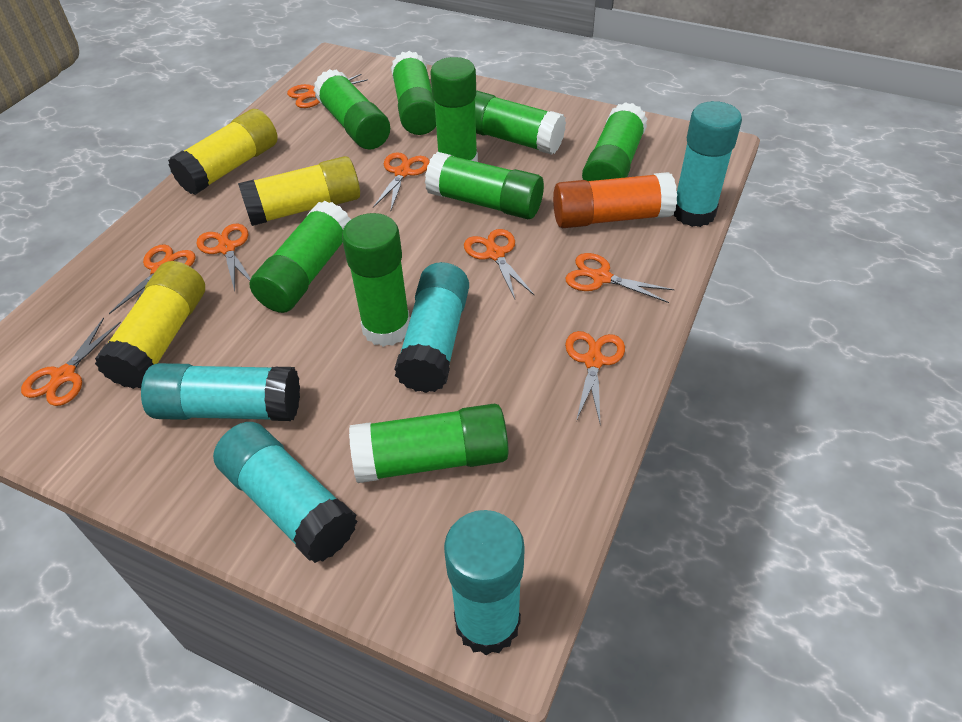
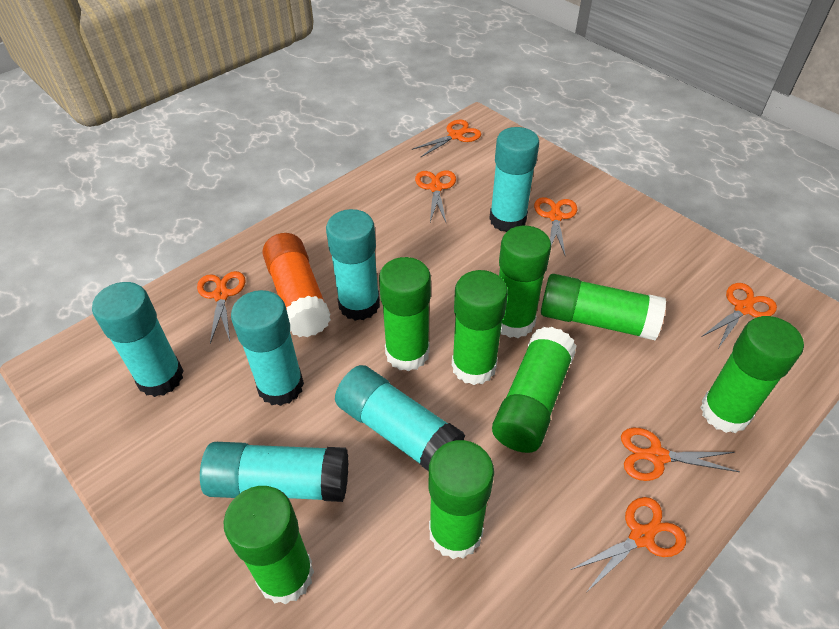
green glue stick: 9 -> 8
orange scissors: 8 -> 7
turquoise glue stick: 5 -> 6
yellow glue stick: 3 -> 0

